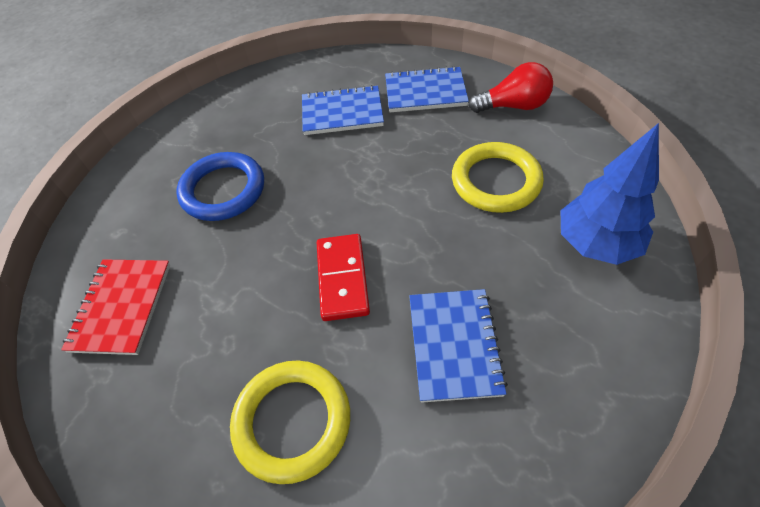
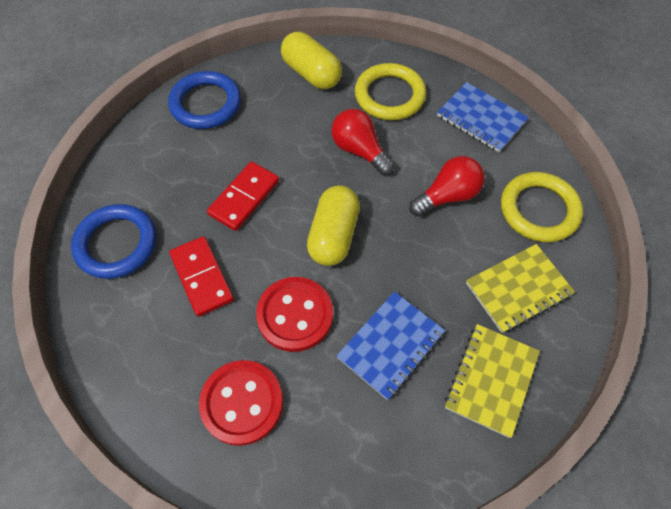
blue notebook: 3 -> 2
blue ring: 1 -> 2
blue tree: 1 -> 0
red button: 0 -> 2
red domino: 1 -> 2
red light bulb: 1 -> 2
red notebook: 1 -> 0
yellow capsule: 0 -> 2
yellow notebook: 0 -> 2

